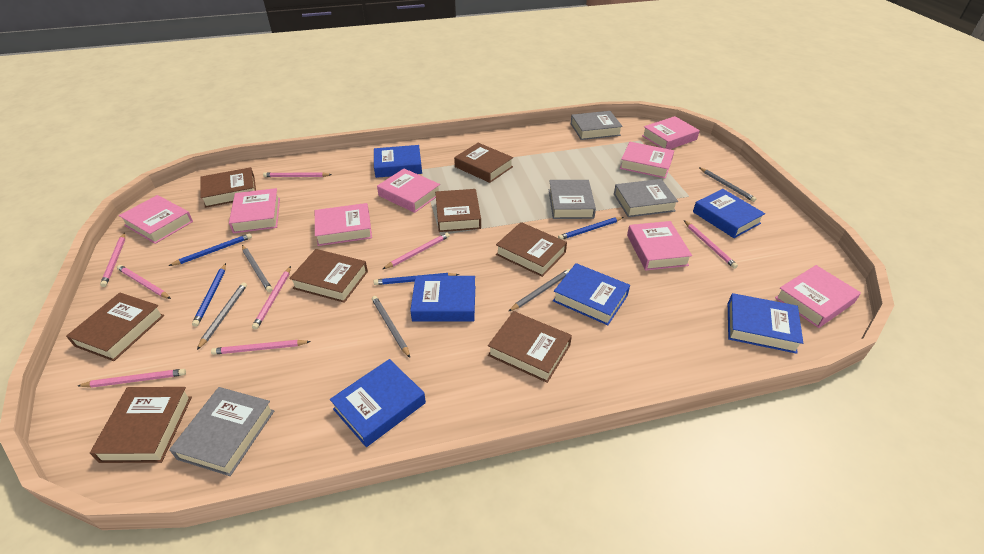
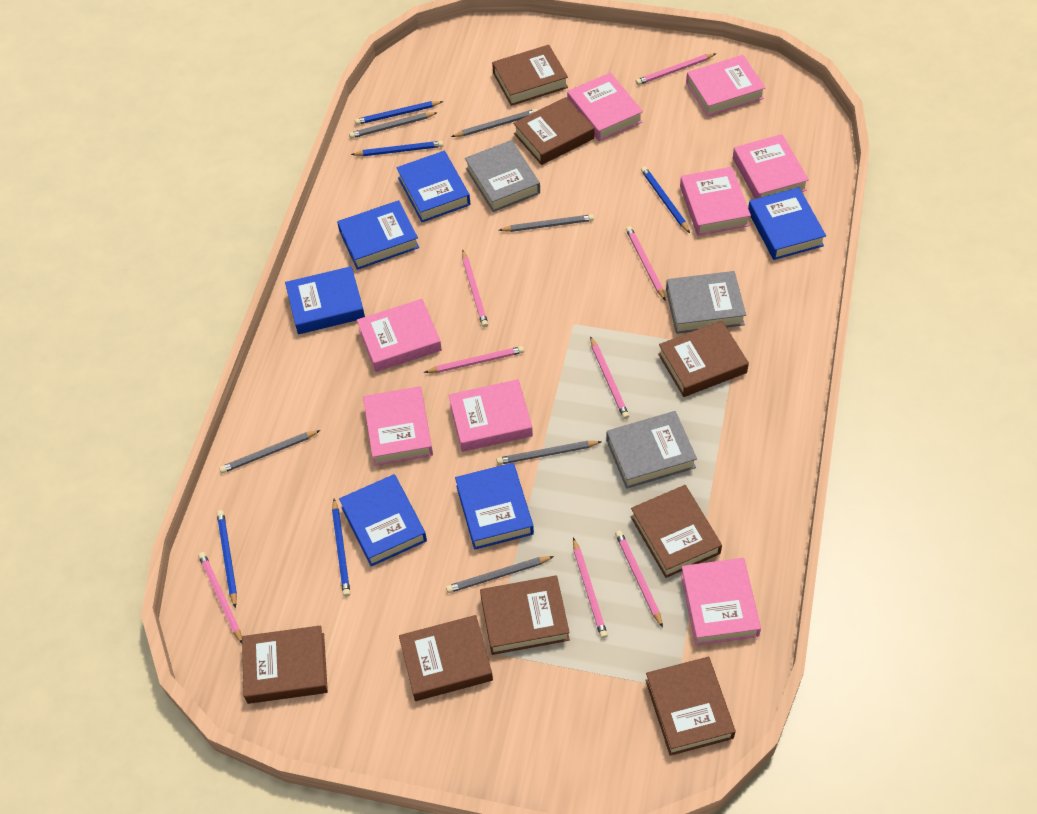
blue pencil: 4 -> 5
grey book: 4 -> 3
grey pencil: 5 -> 6

